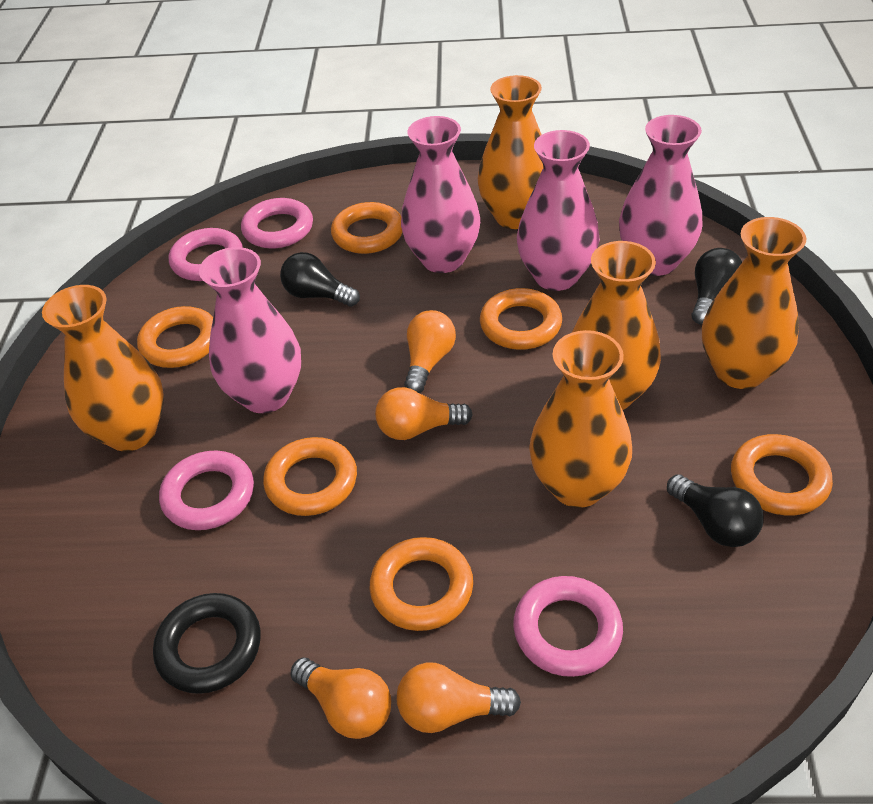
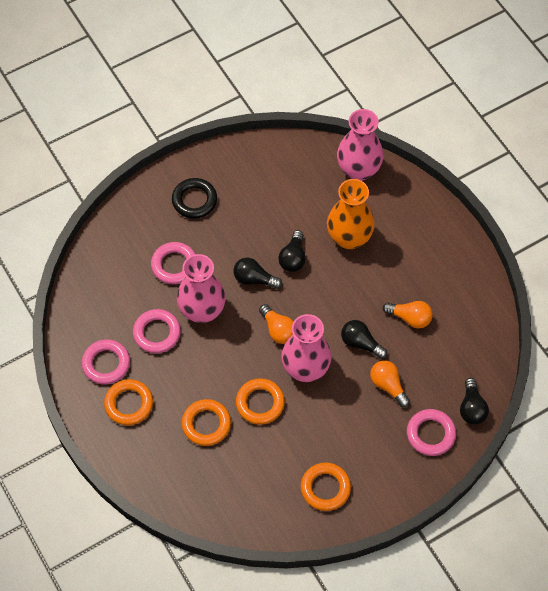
black light bulb: 3 -> 4
orange light bulb: 4 -> 3
orange ring: 6 -> 4
orange vase: 5 -> 1
pink vase: 4 -> 3

